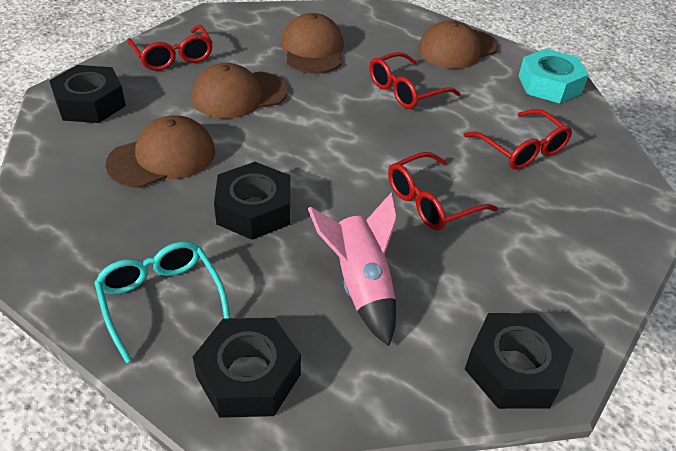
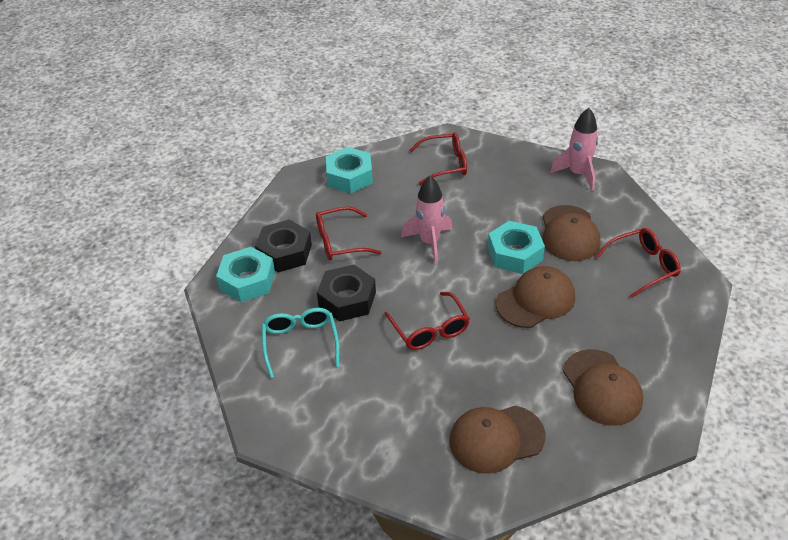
black nut: 4 -> 2
pink rocket: 1 -> 2
turquoise nut: 1 -> 3

